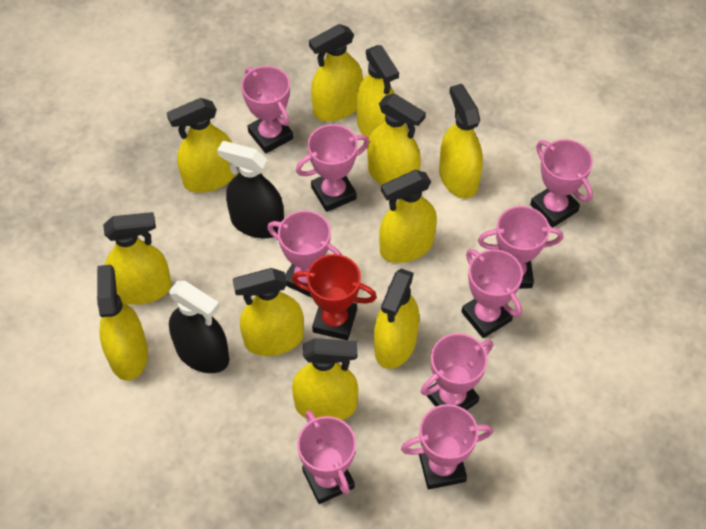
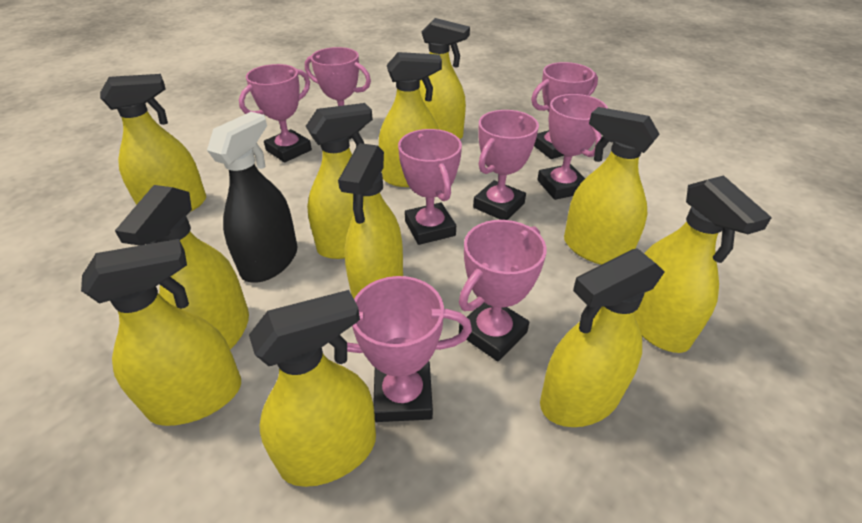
black spray bottle: 2 -> 1
pink trophy: 9 -> 8
red trophy: 1 -> 0

